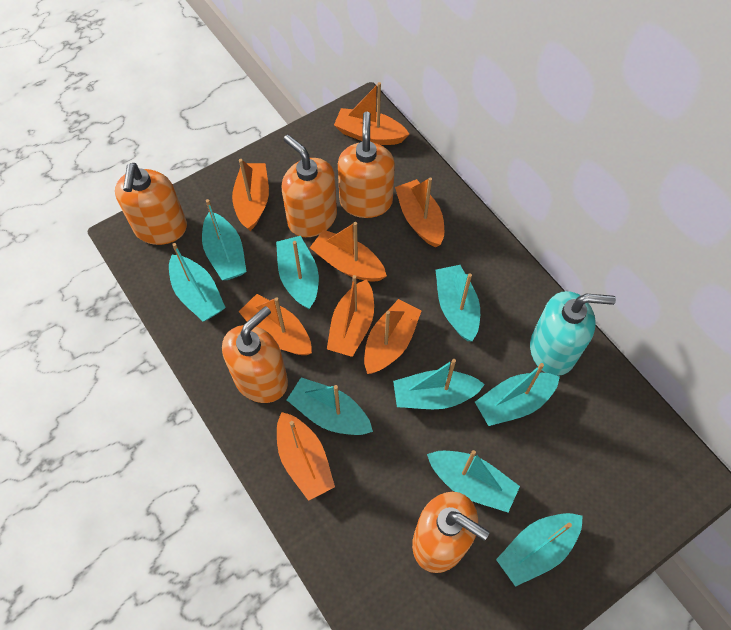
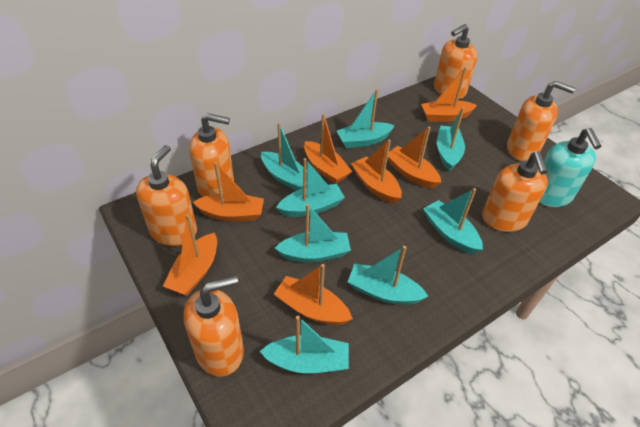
orange boat: 8 -> 7
orange soap dispenser: 5 -> 6
turquoise boat: 9 -> 8

